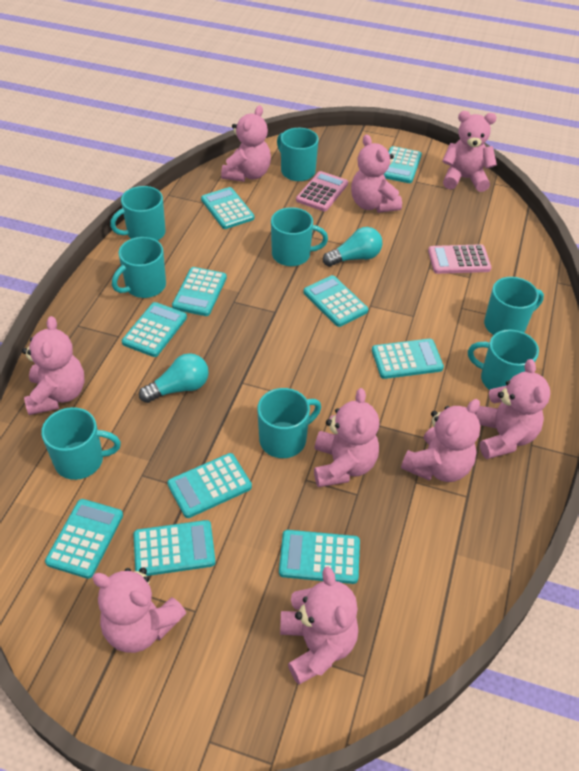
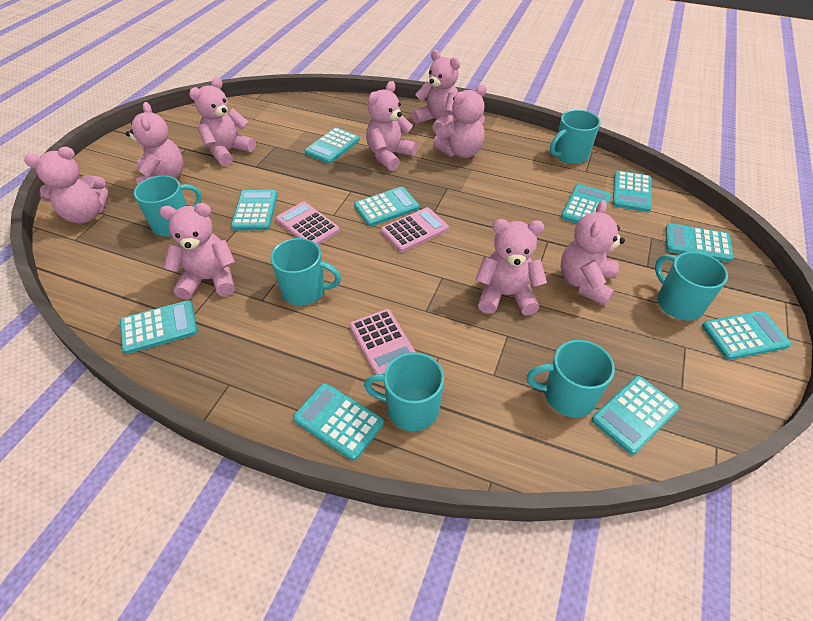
pink calculator: 2 -> 3
turquoise light bulb: 2 -> 0
turquoise mug: 8 -> 6

